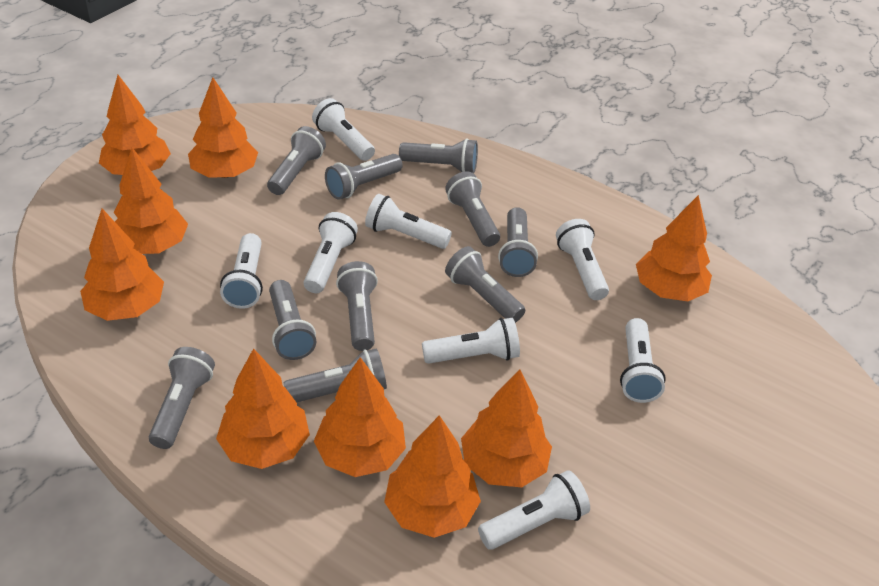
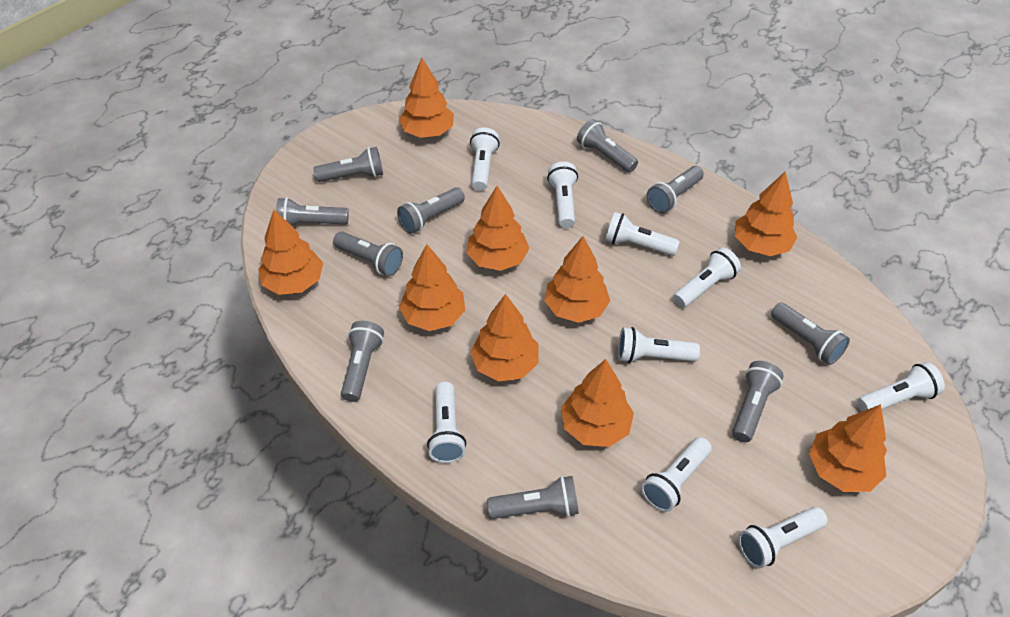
white flashlight: 8 -> 9

